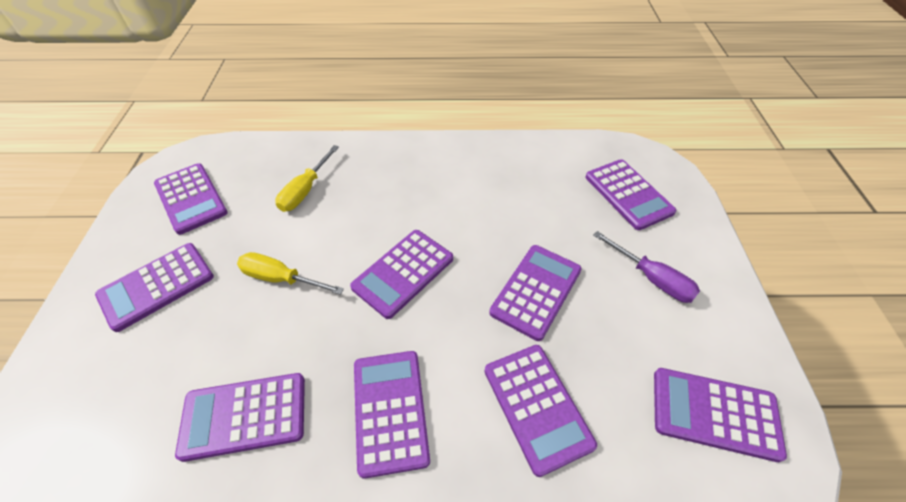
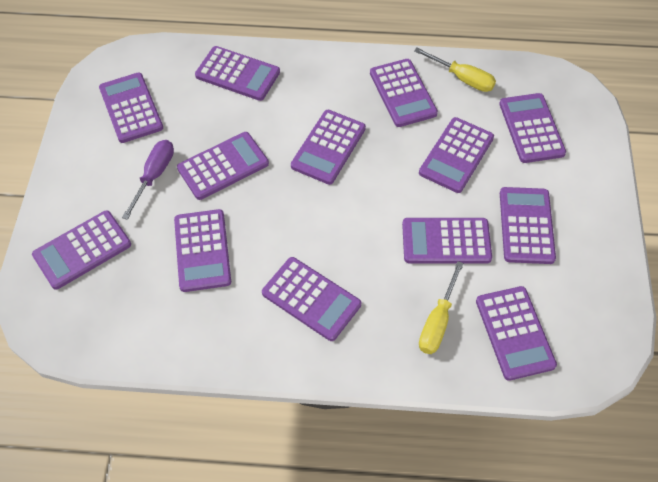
purple calculator: 9 -> 13

